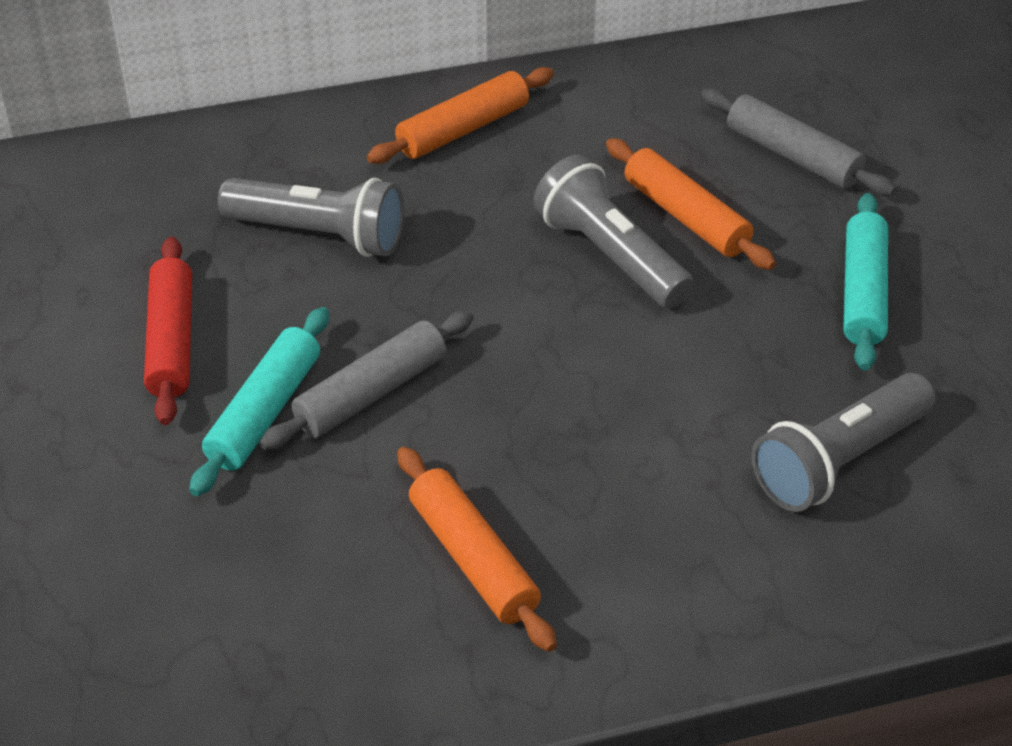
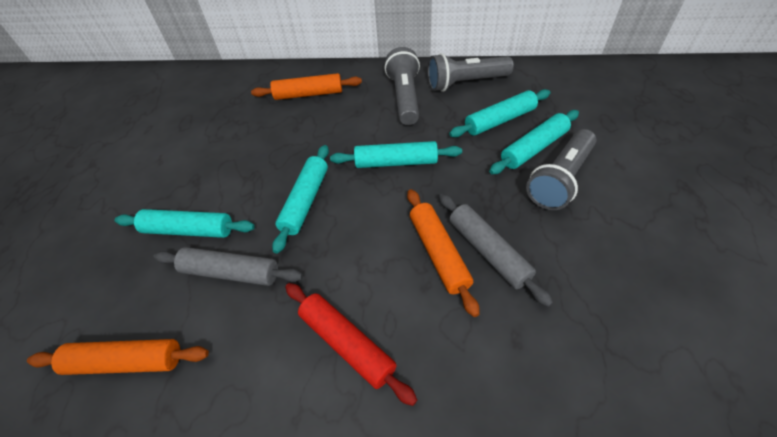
turquoise rolling pin: 2 -> 5

